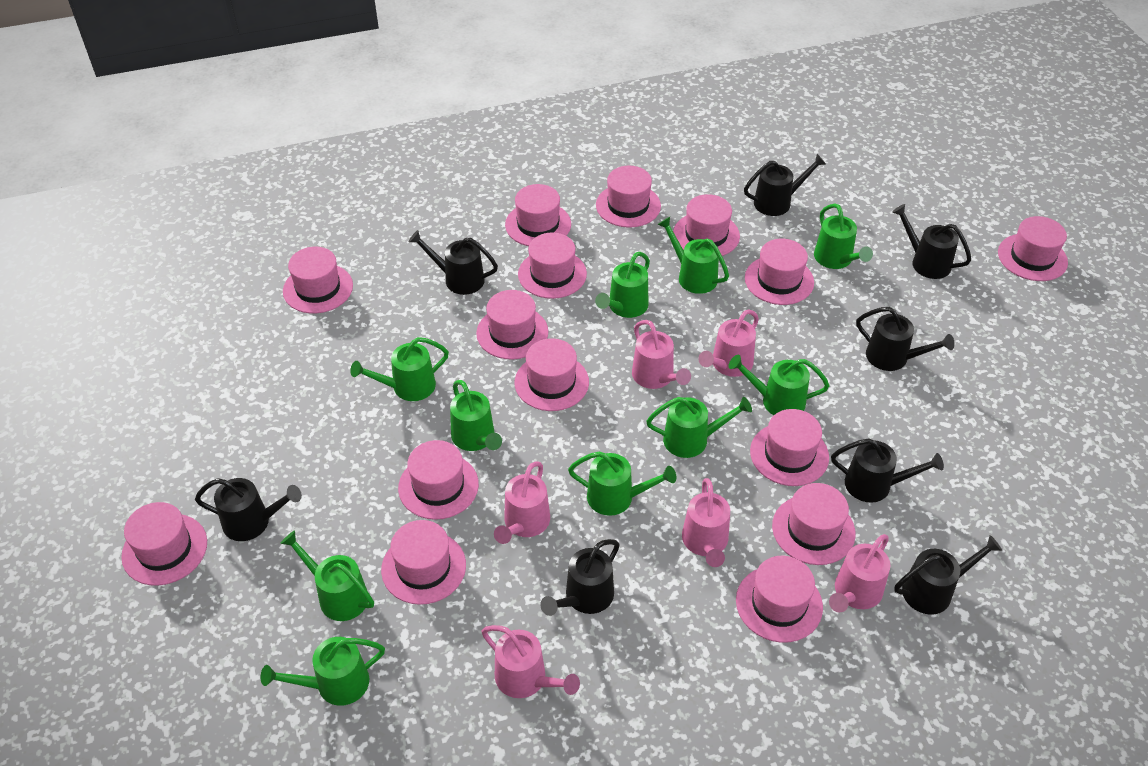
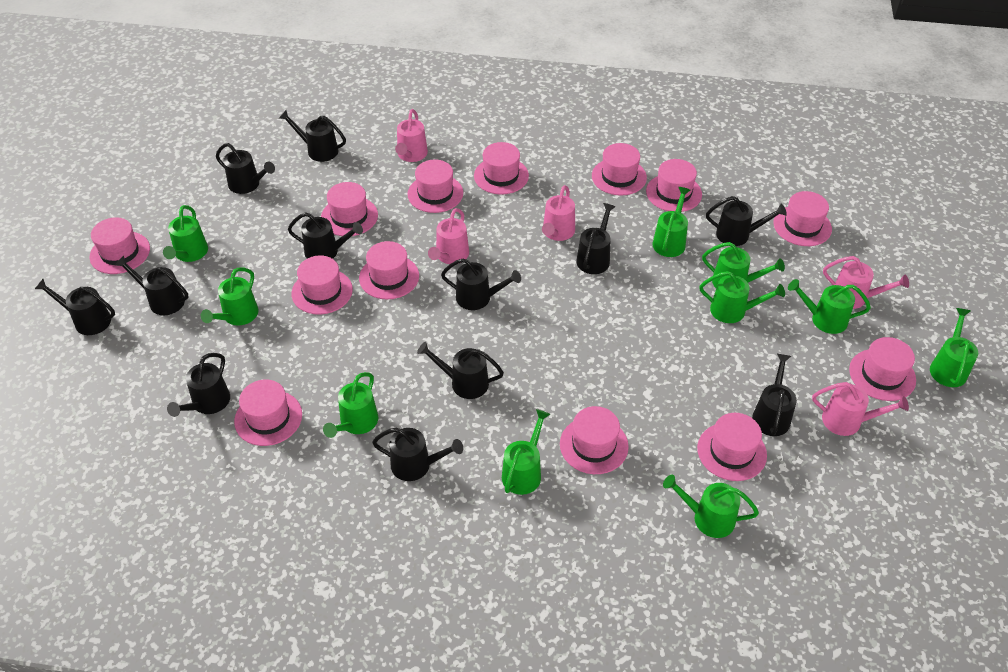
black watering can: 8 -> 12
pink hat: 15 -> 13
pink watering can: 6 -> 5

